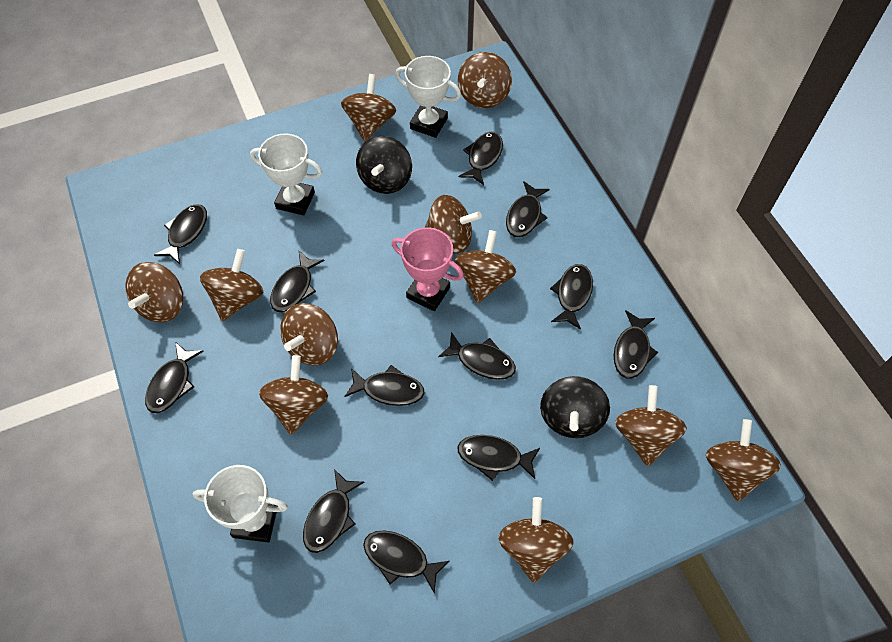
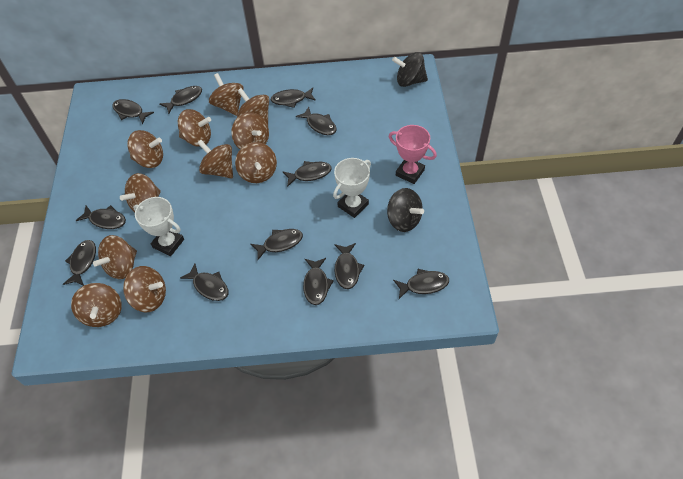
white trophy: 3 -> 2

